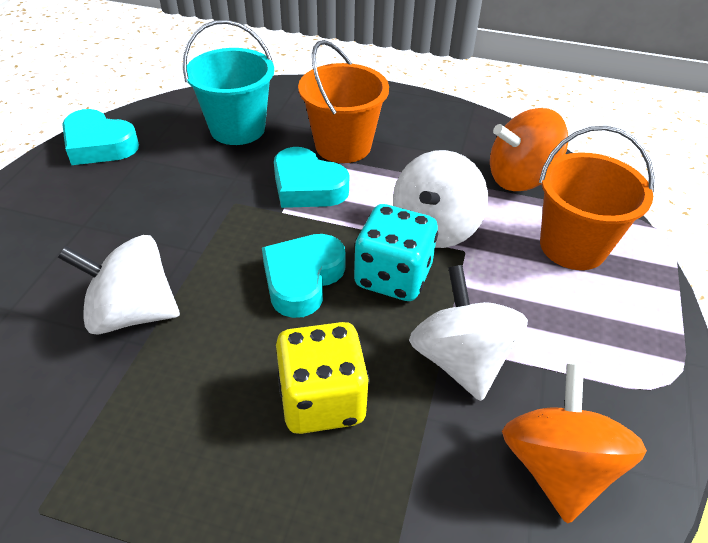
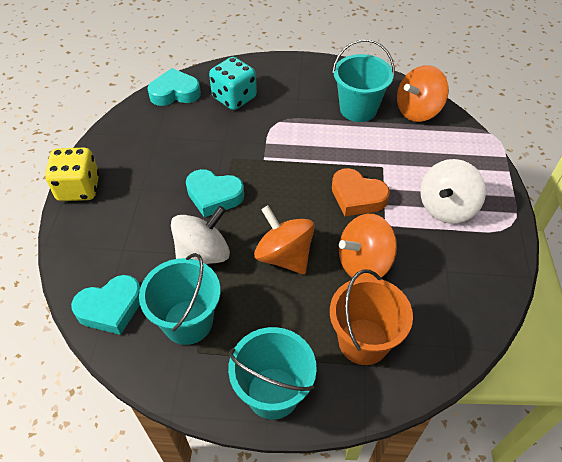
orange bucket: 2 -> 1
orange heart: 0 -> 1
orange spinning top: 2 -> 3
turquoise bucket: 1 -> 3
white spinning top: 3 -> 2

